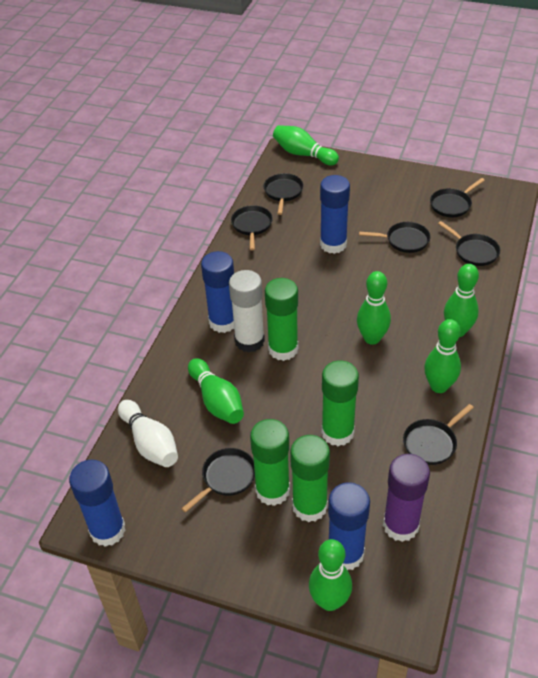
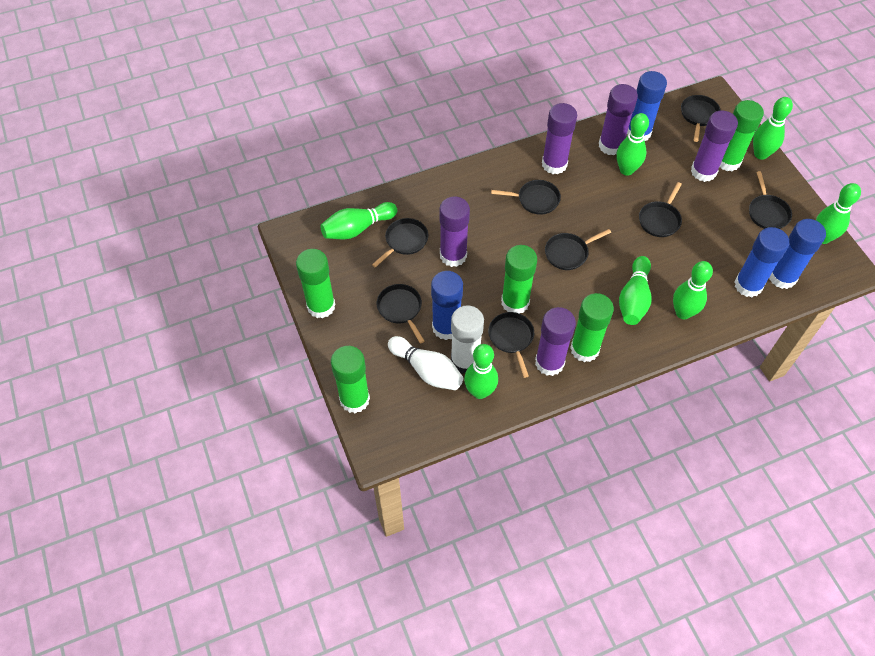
black pan: 7 -> 8
green bowling pin: 6 -> 7
green glue stick: 4 -> 5
purple glue stick: 1 -> 5

